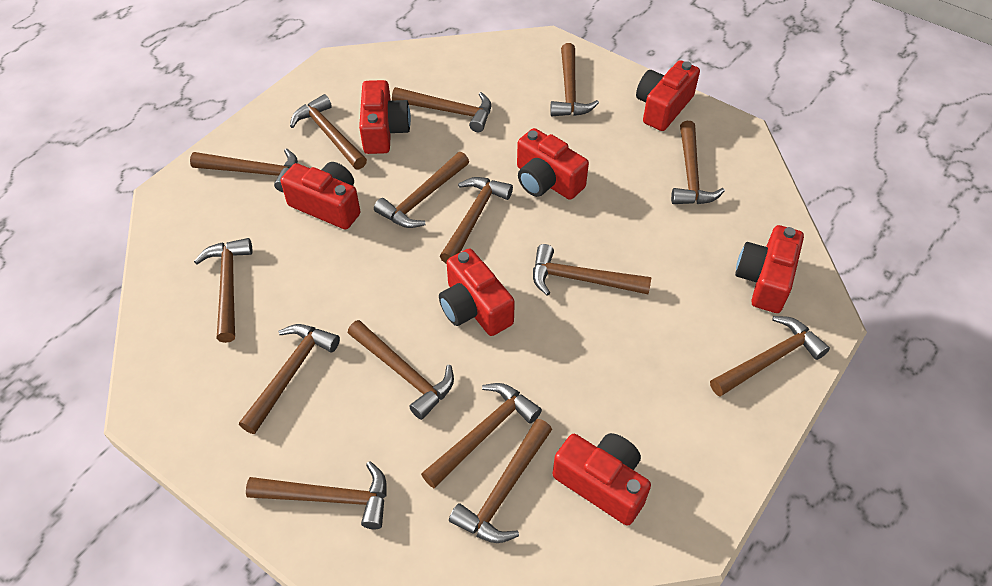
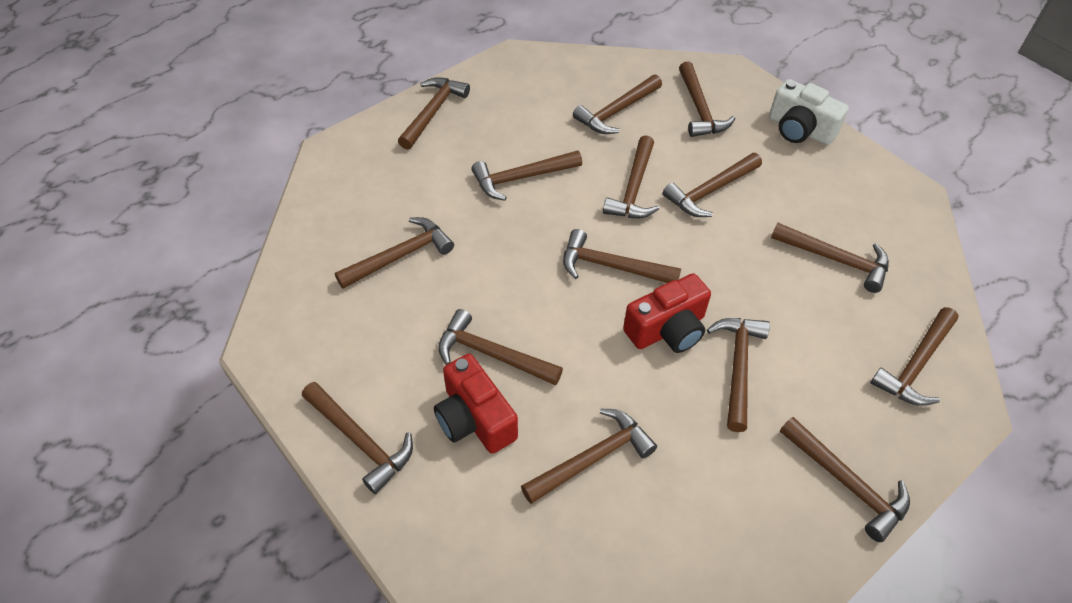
red camera: 7 -> 2
white camera: 0 -> 1

